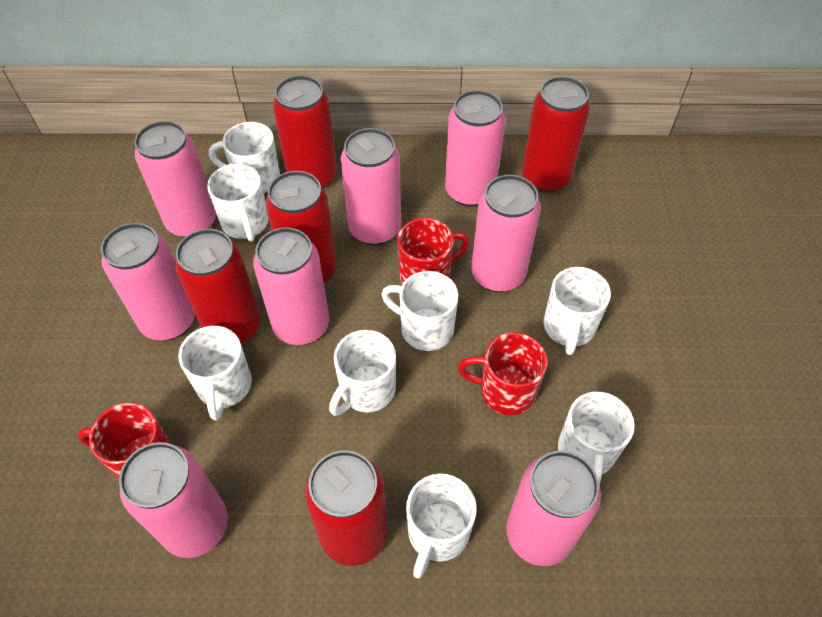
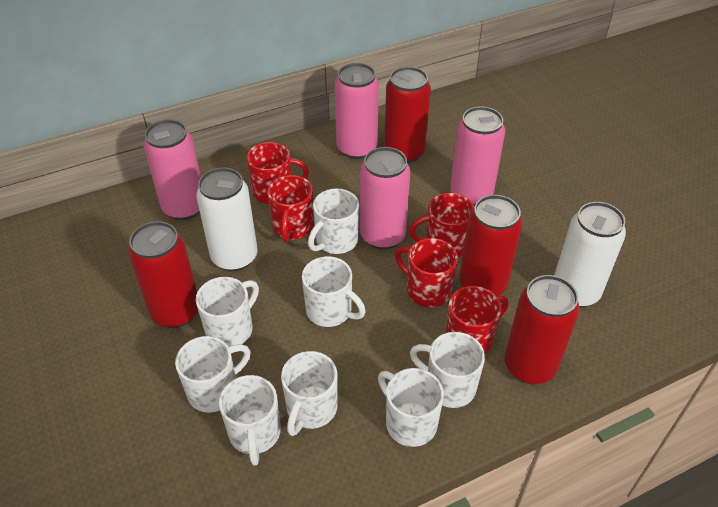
pink can: 8 -> 4
red can: 5 -> 4
red mug: 3 -> 5
white can: 0 -> 2

